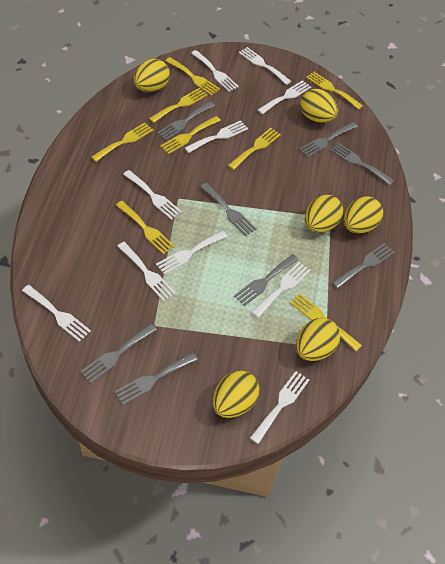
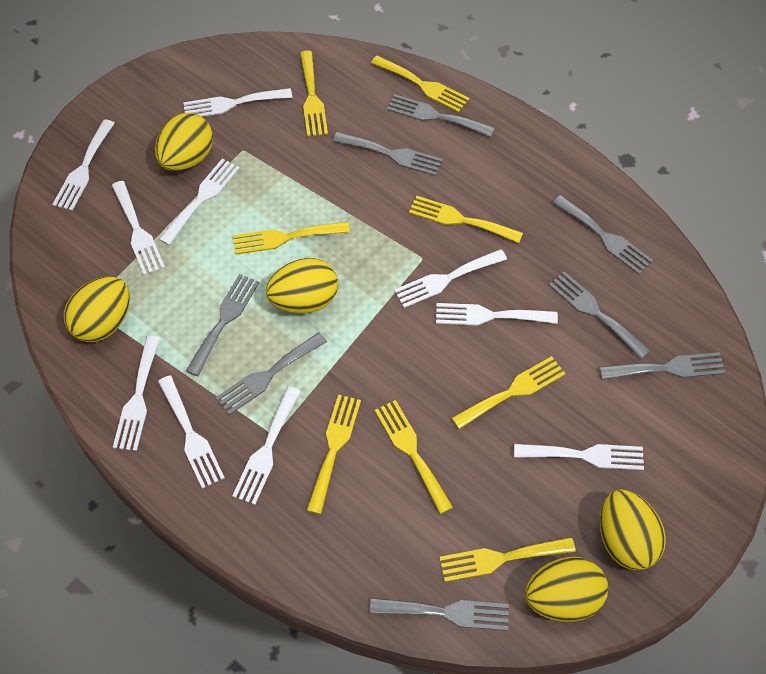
yellow egg: 6 -> 5

